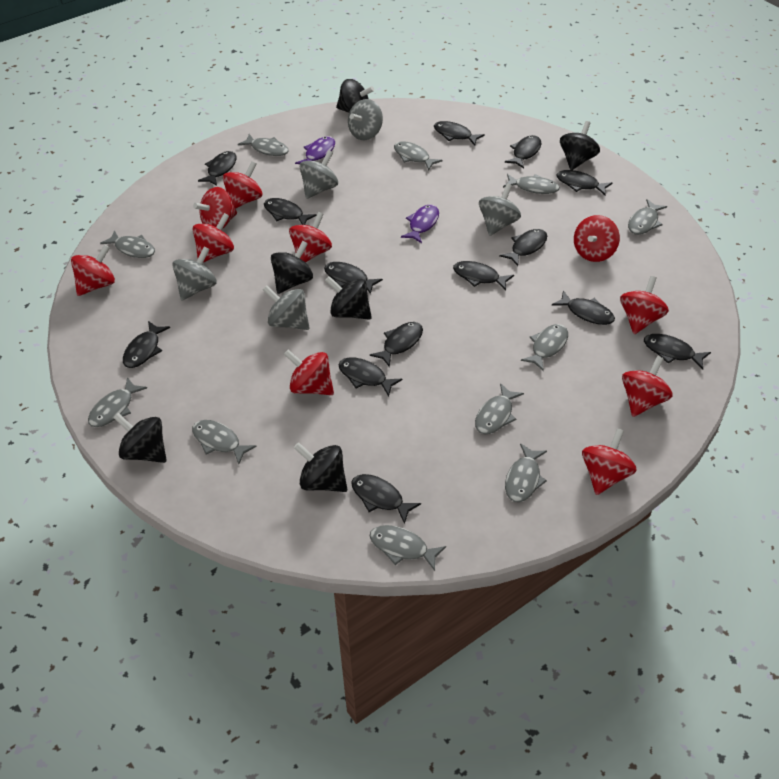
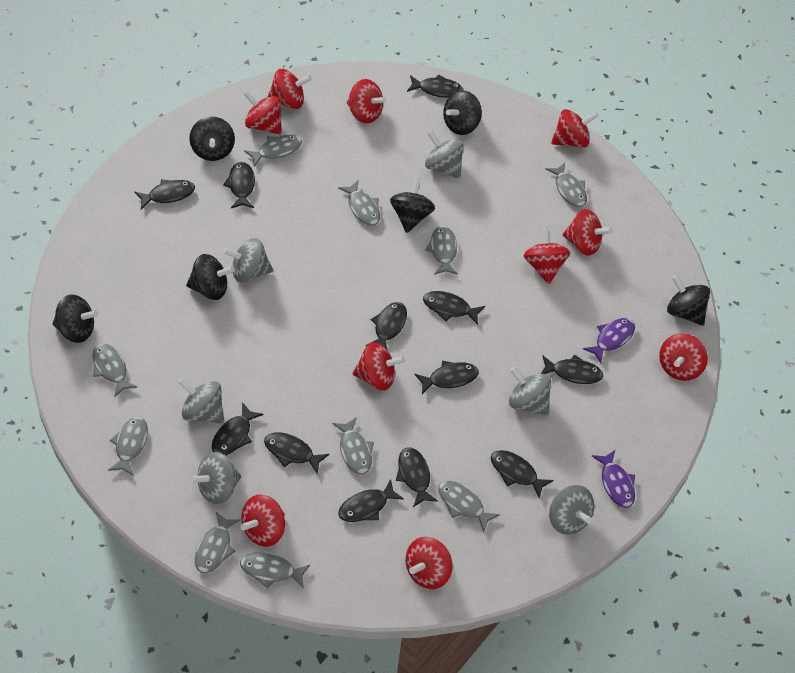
black fish: 14 -> 12
grey fish: 11 -> 10
grey spinning top: 5 -> 6

